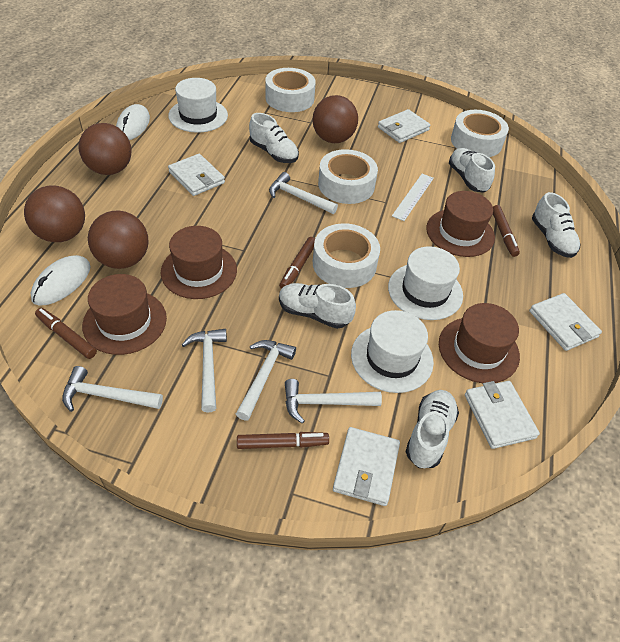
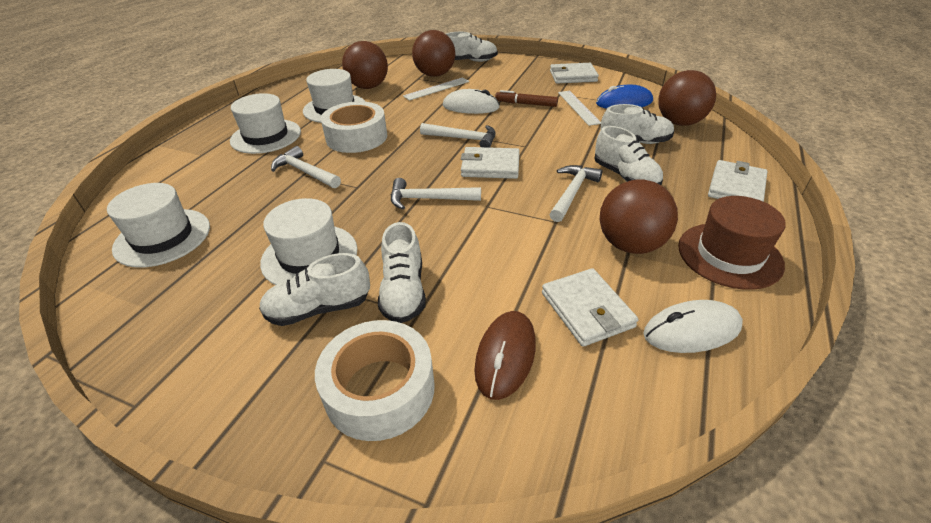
blue mouse: 0 -> 1
brown hat: 4 -> 1
brown marker: 4 -> 1
brown mouse: 0 -> 1
white hammer: 5 -> 4
white hat: 3 -> 4
white ruler: 1 -> 2
white tape: 4 -> 2
white wallet: 5 -> 4

